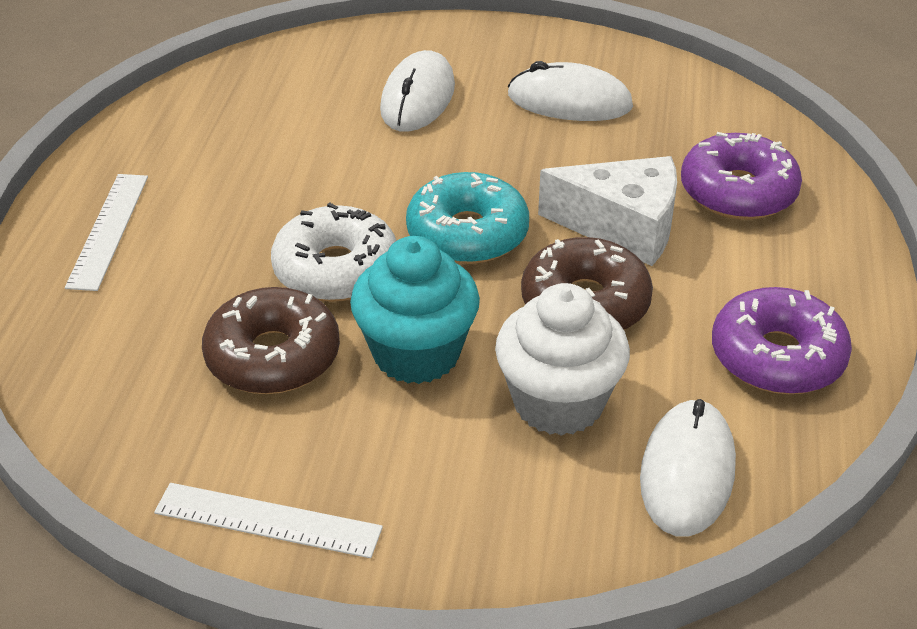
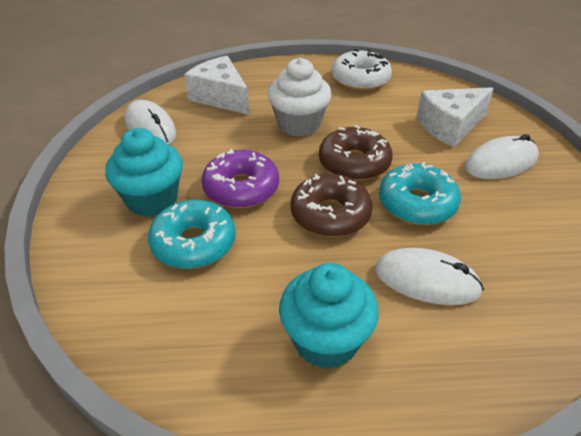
purple donut: 2 -> 1
turquoise cupcake: 1 -> 2
turquoise donut: 1 -> 2
white cheese: 1 -> 2
white ruler: 2 -> 0

